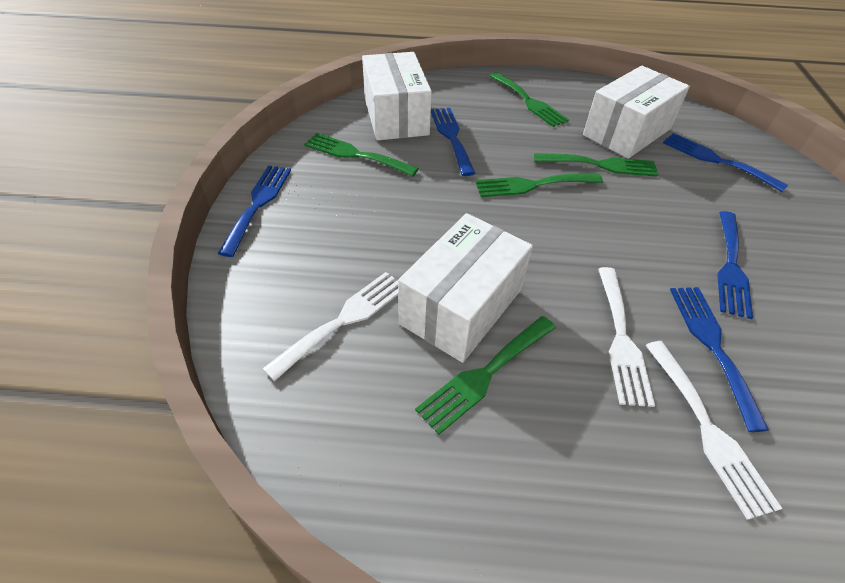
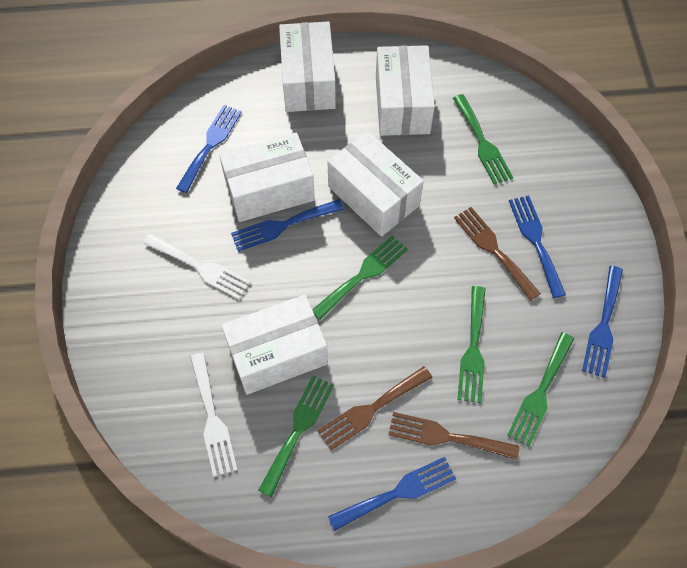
brown fork: 0 -> 3
white box: 3 -> 5
white fork: 3 -> 2

